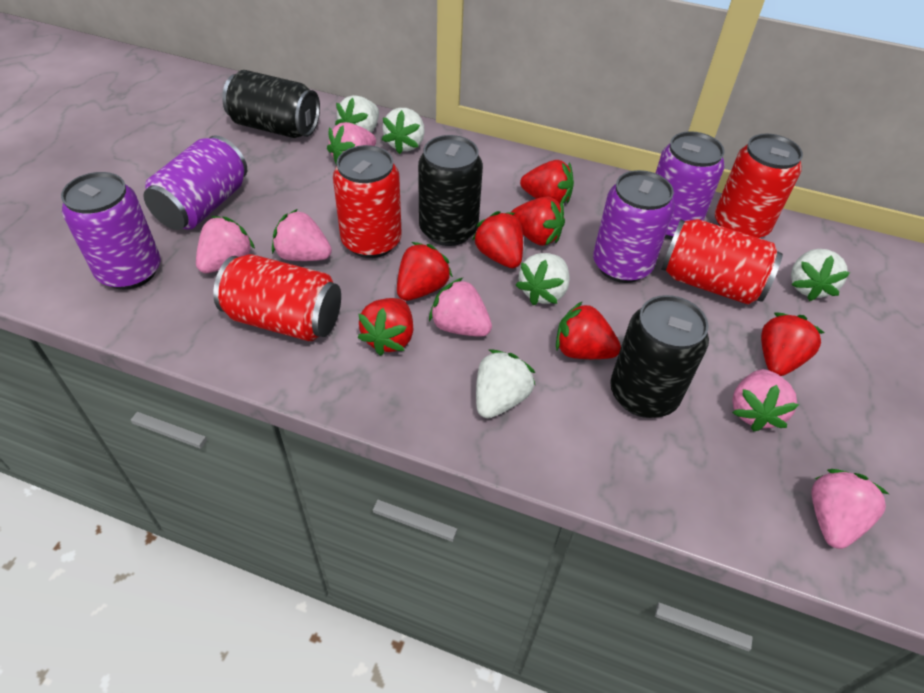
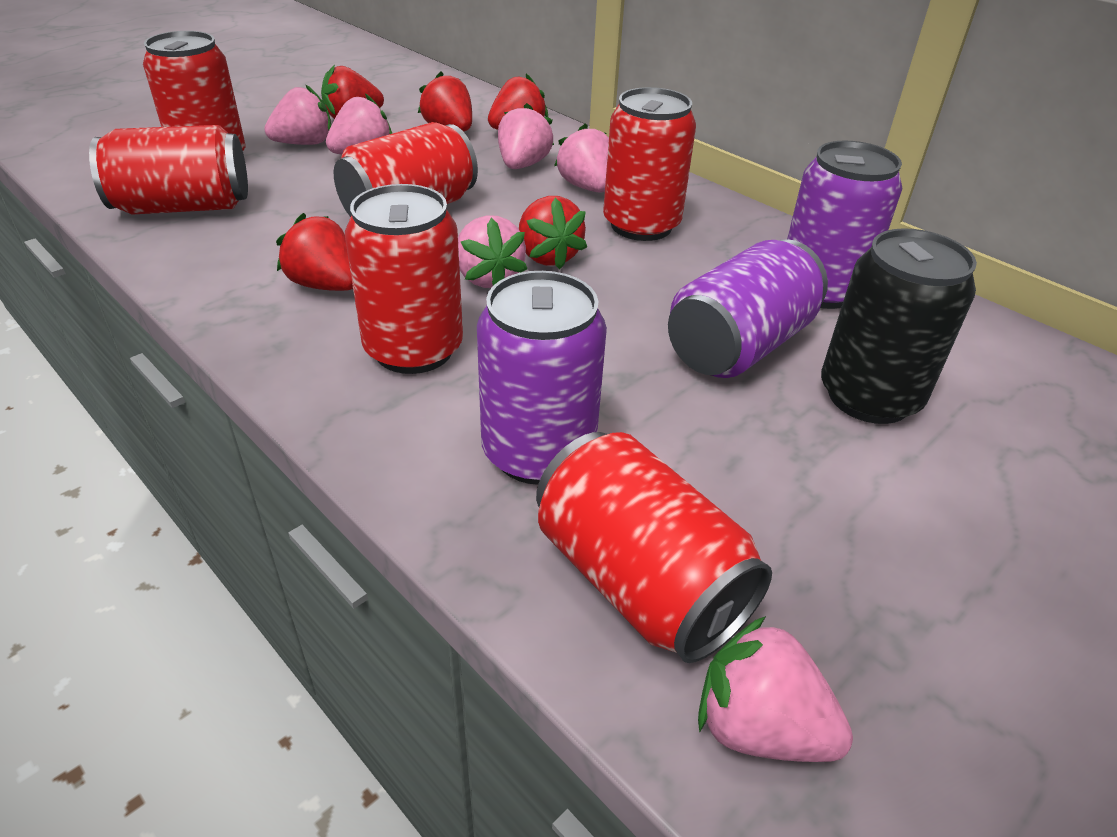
black can: 3 -> 1
purple can: 4 -> 3
red can: 4 -> 6
red strawberry: 7 -> 5
white strawberry: 5 -> 0

